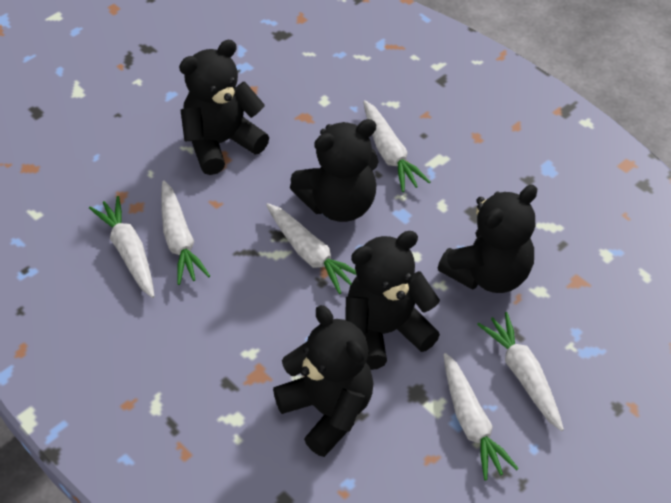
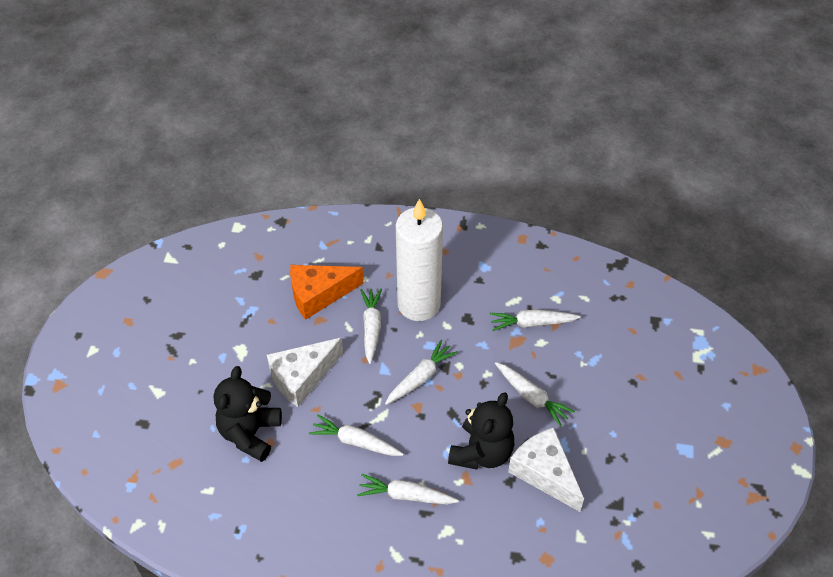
black teddy bear: 5 -> 2
orange cheese: 0 -> 1
white candle: 0 -> 1
white cheese: 0 -> 2

